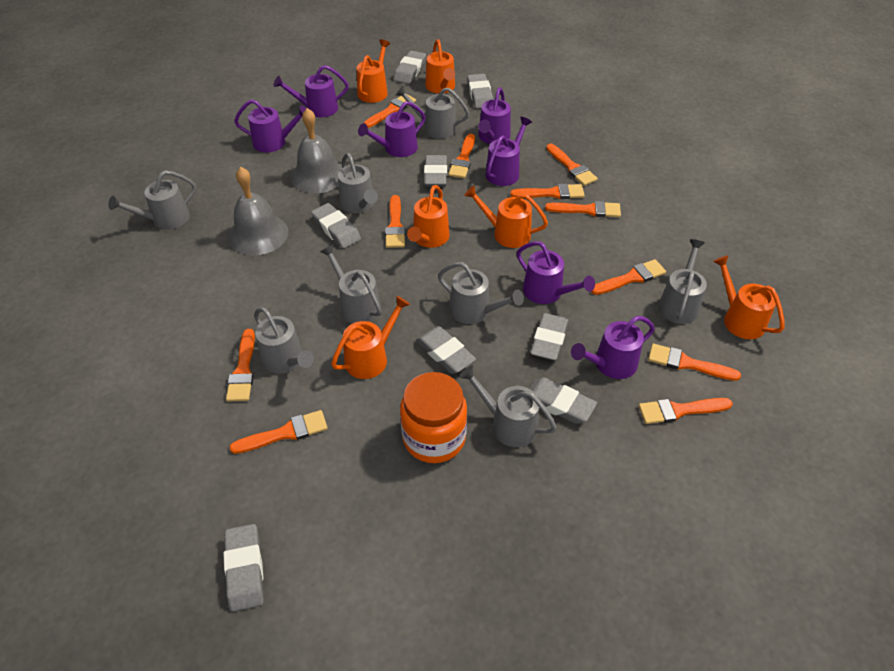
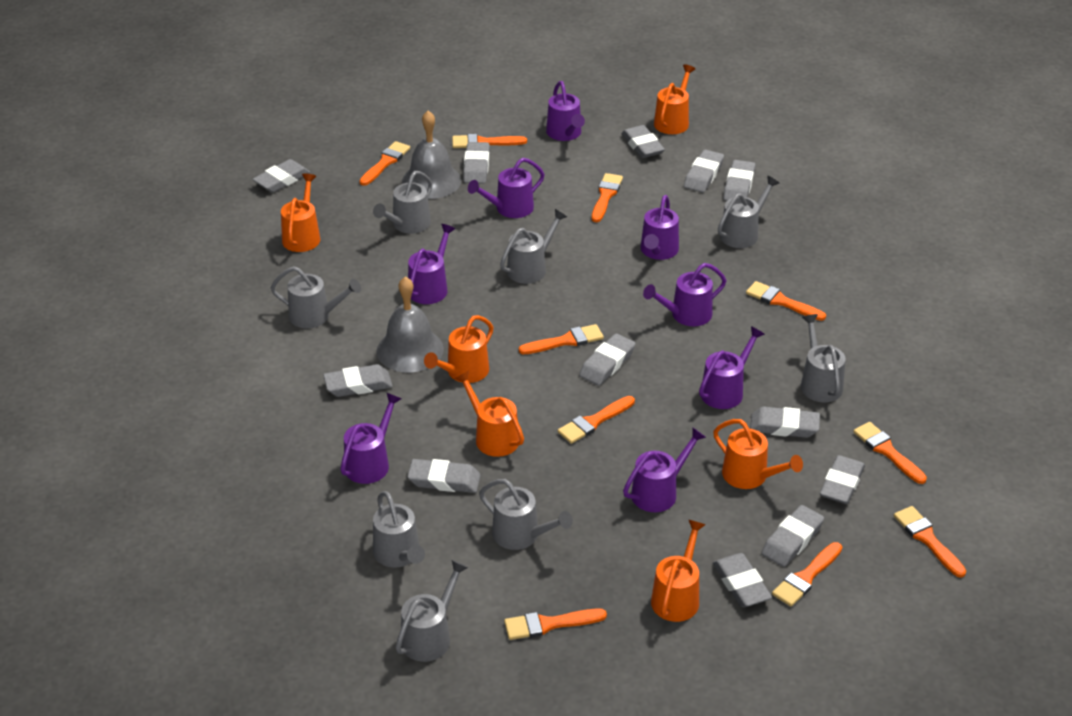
grey eraser: 8 -> 12
orange brush: 11 -> 10
orange jar: 1 -> 0
purple watering can: 7 -> 8

